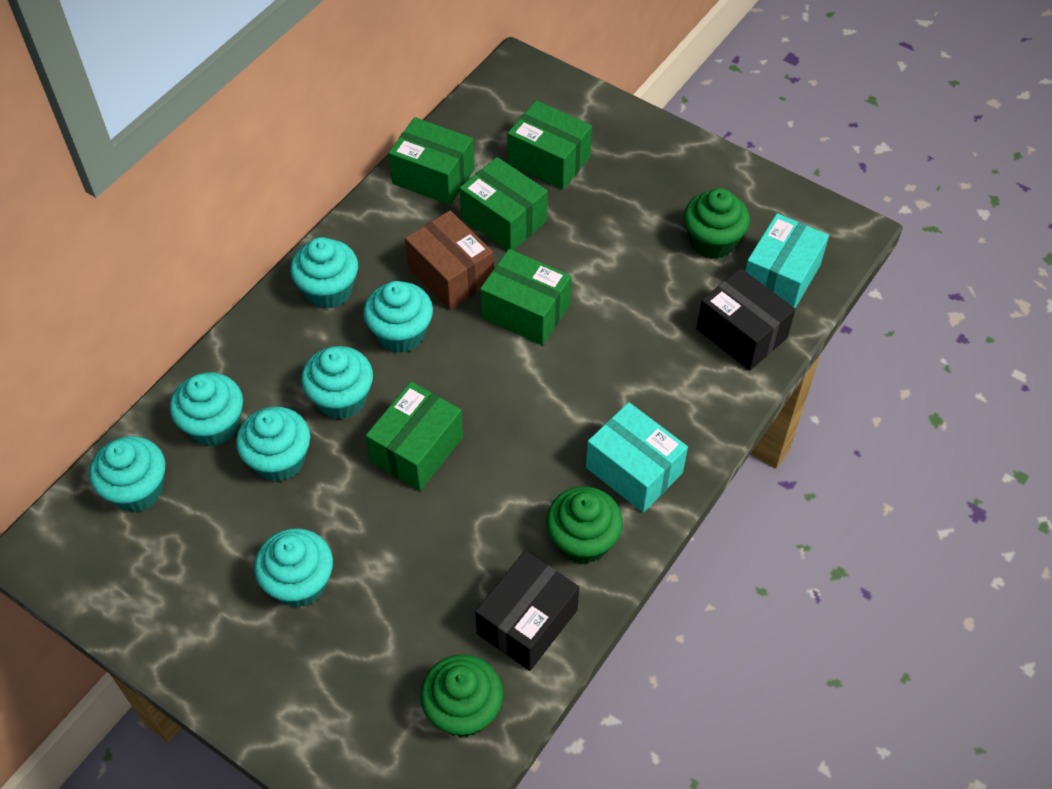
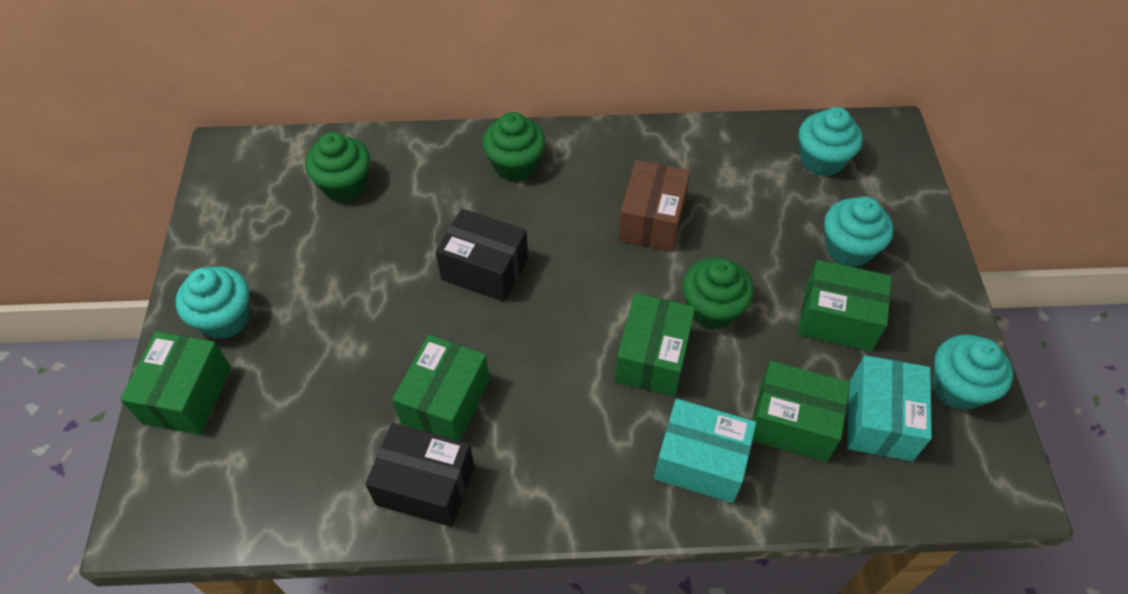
turquoise cupcake: 7 -> 4

